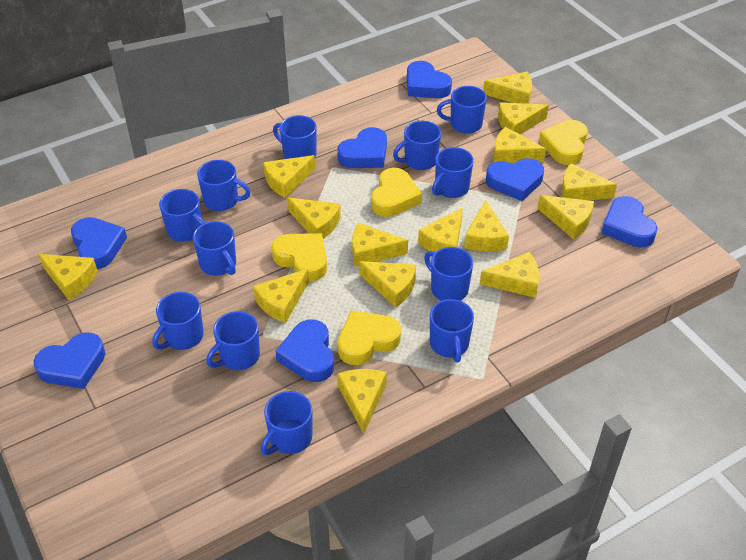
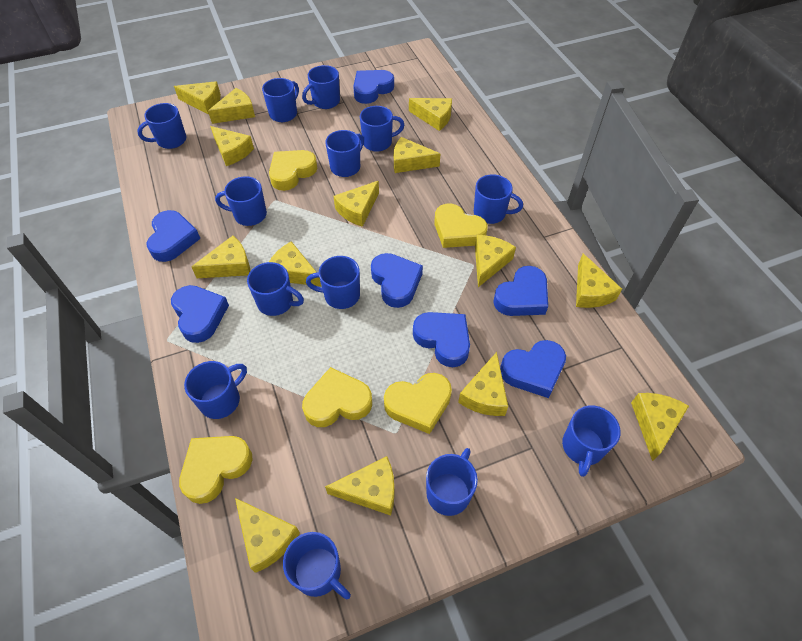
blue mug: 12 -> 13
yellow cheese: 15 -> 14
yellow heart: 4 -> 5

